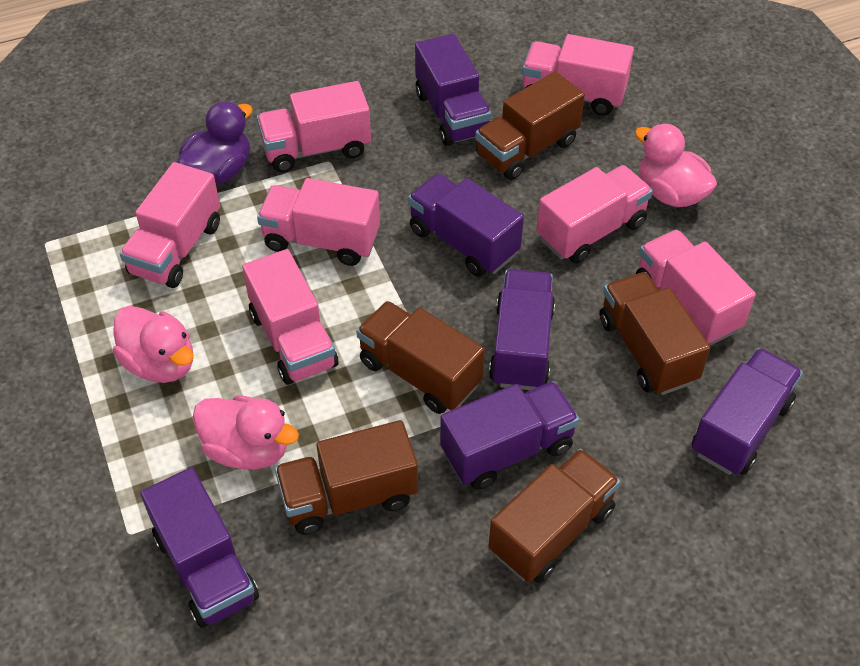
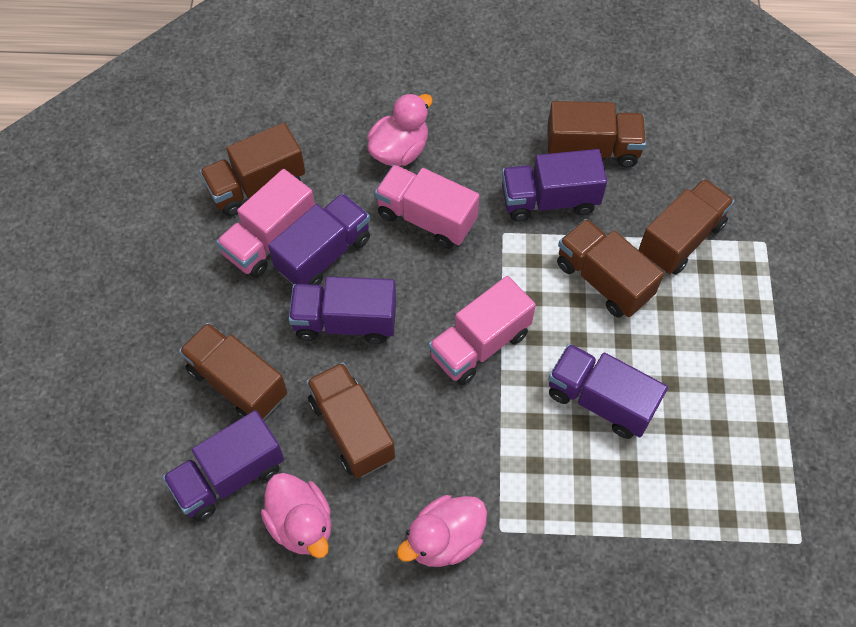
brown truck: 5 -> 6
pink truck: 7 -> 3
purple duck: 1 -> 0
purple truck: 6 -> 5

